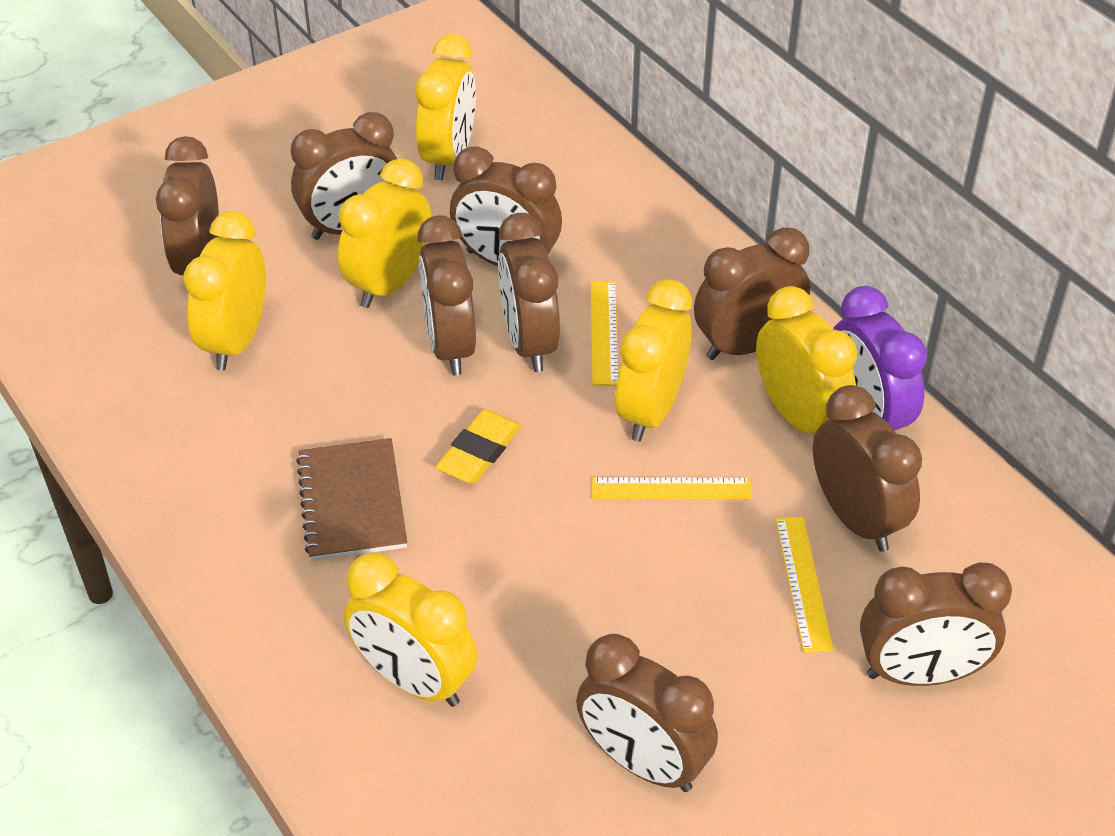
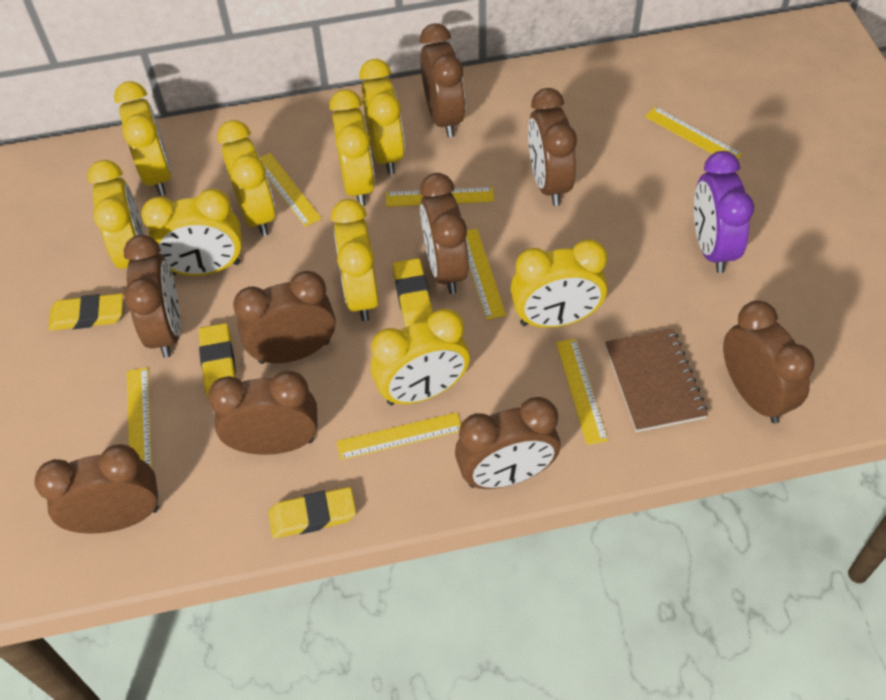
yellow clock: 6 -> 9
yellow eraser: 1 -> 4
yellow ruler: 3 -> 7

